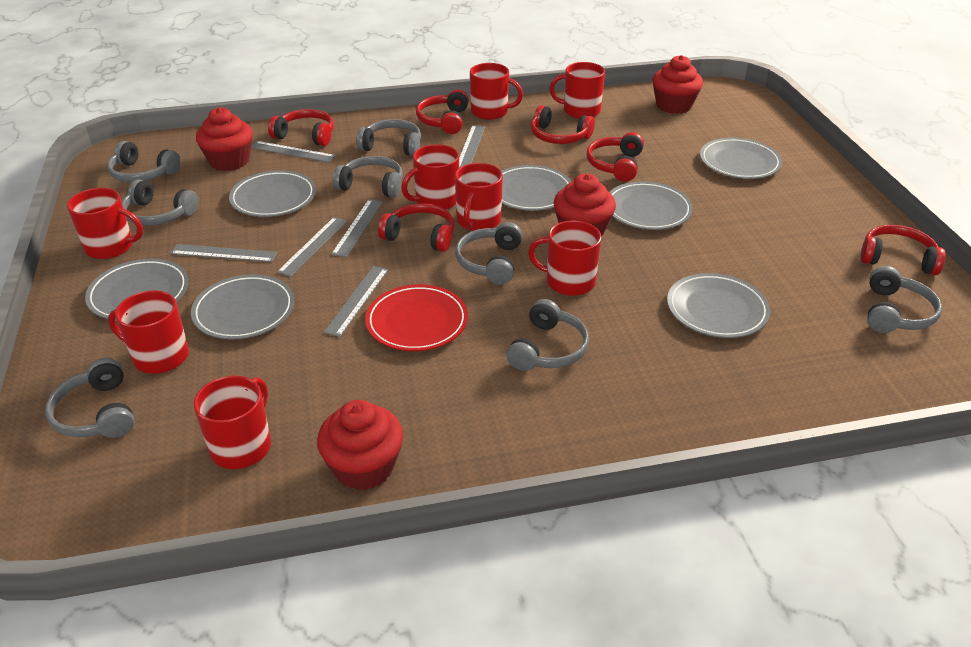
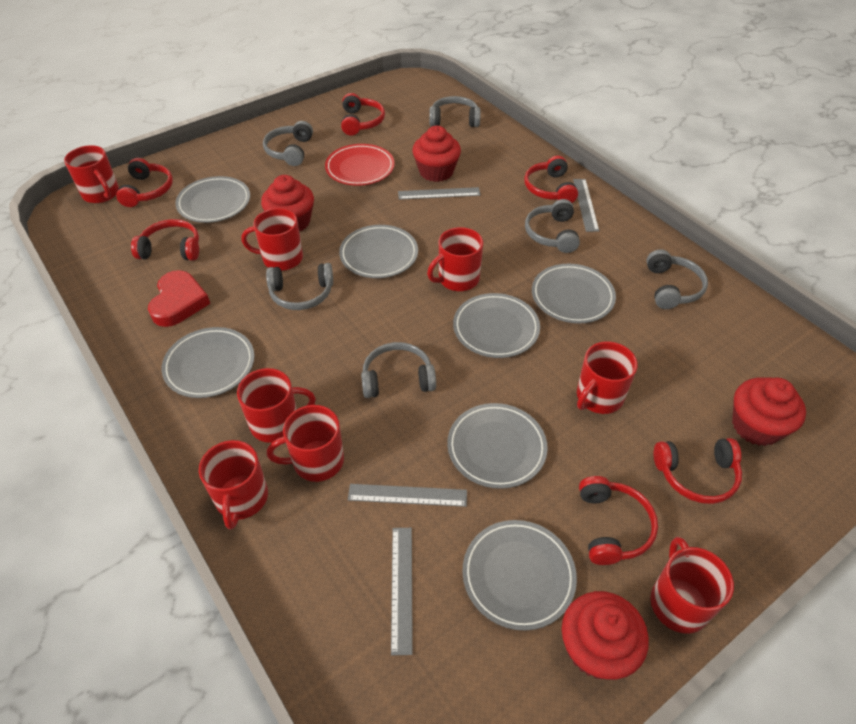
grey headphones: 8 -> 6
grey ruler: 6 -> 4
red heart: 0 -> 1

